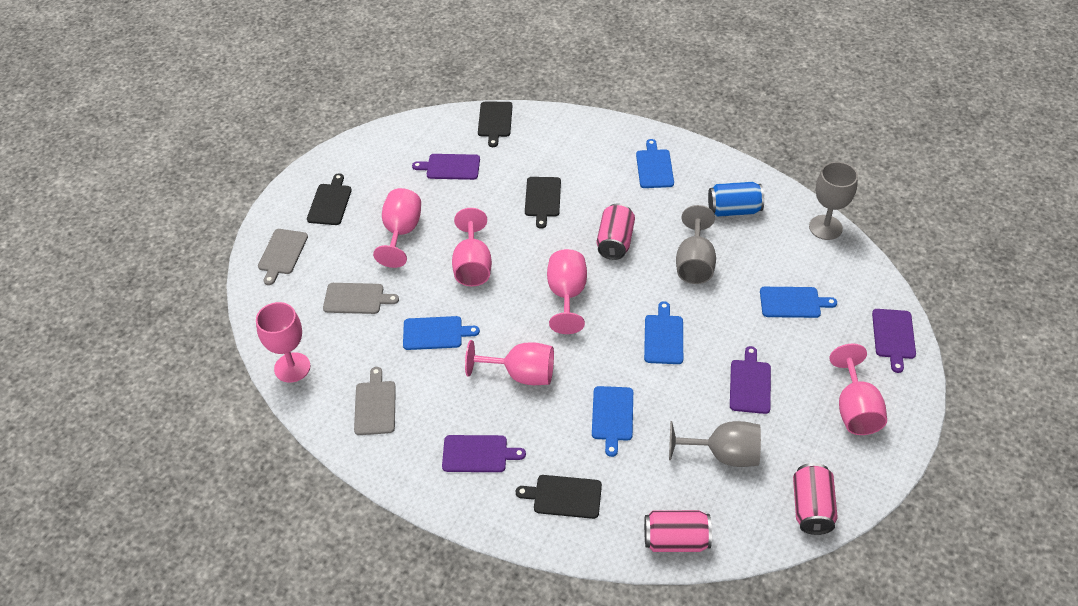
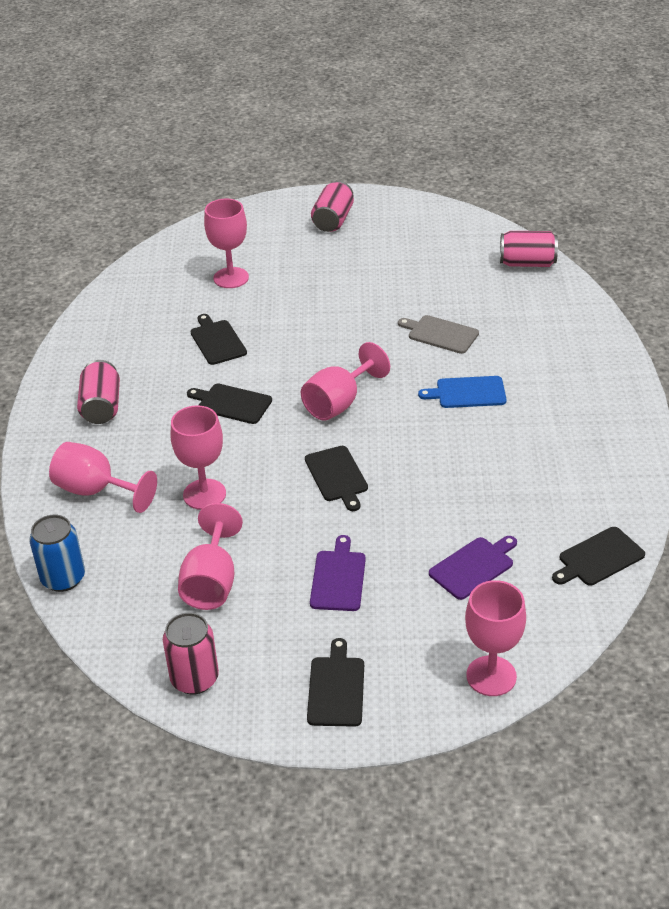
black cutting board: 4 -> 5
blue cutting board: 5 -> 1
grey cutting board: 3 -> 1
grey goblet: 3 -> 0
pink can: 3 -> 4
purple cutting board: 4 -> 2

